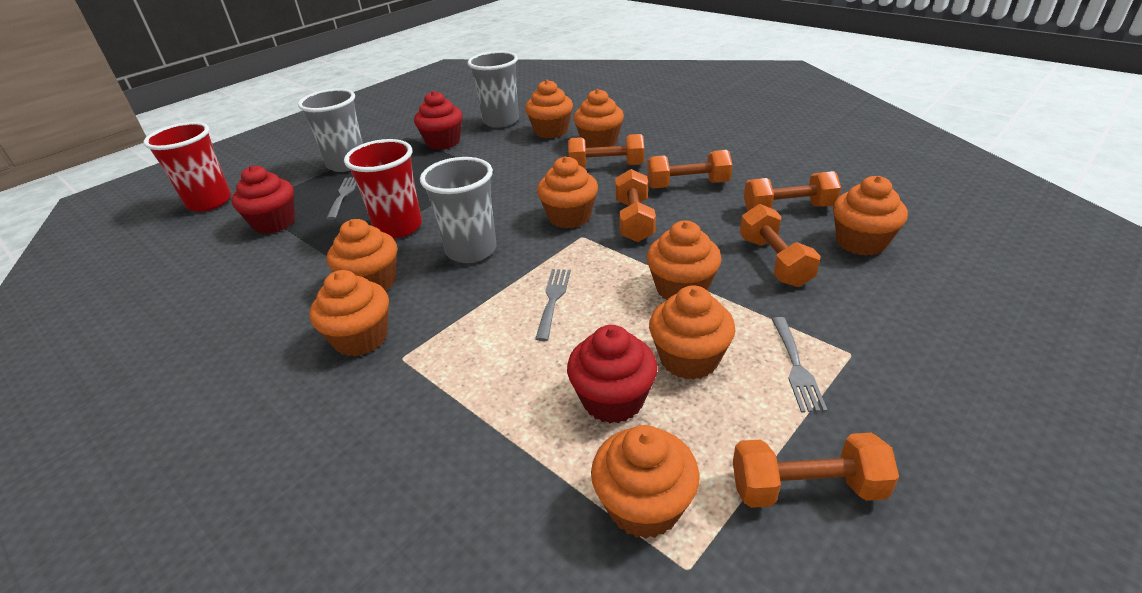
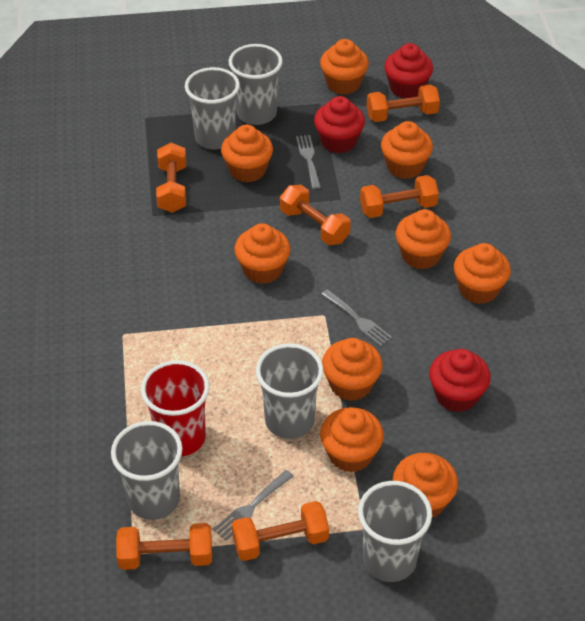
grey cup: 3 -> 5
red cup: 2 -> 1

